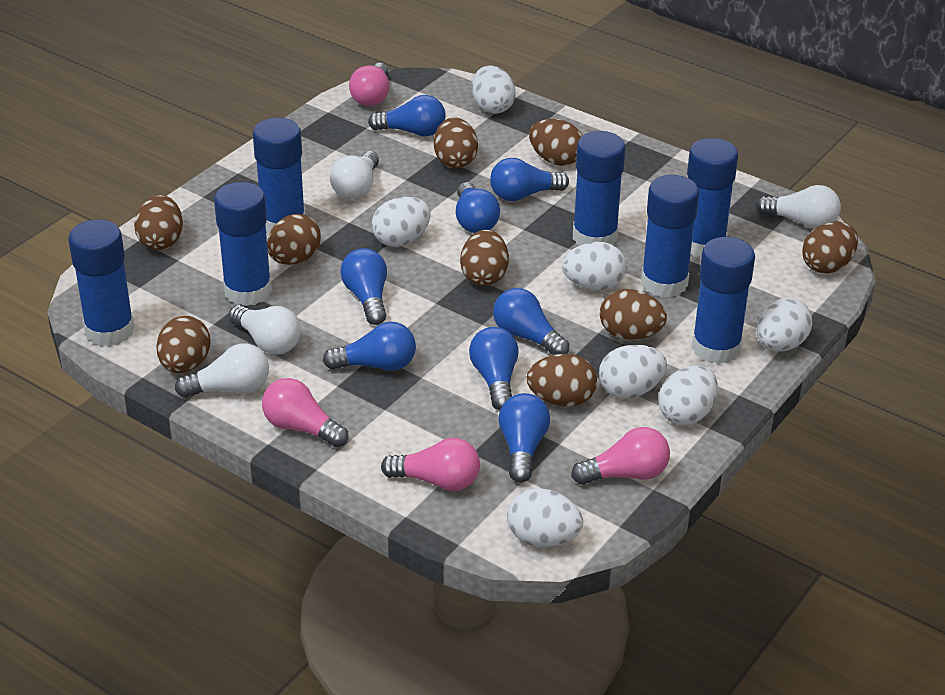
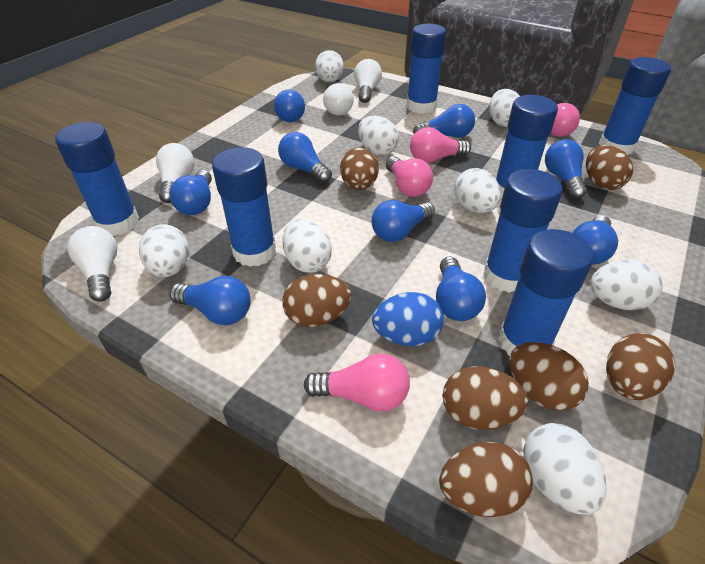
blue egg: 0 -> 1
blue light bulb: 8 -> 9
brown egg: 9 -> 7
white egg: 7 -> 8

